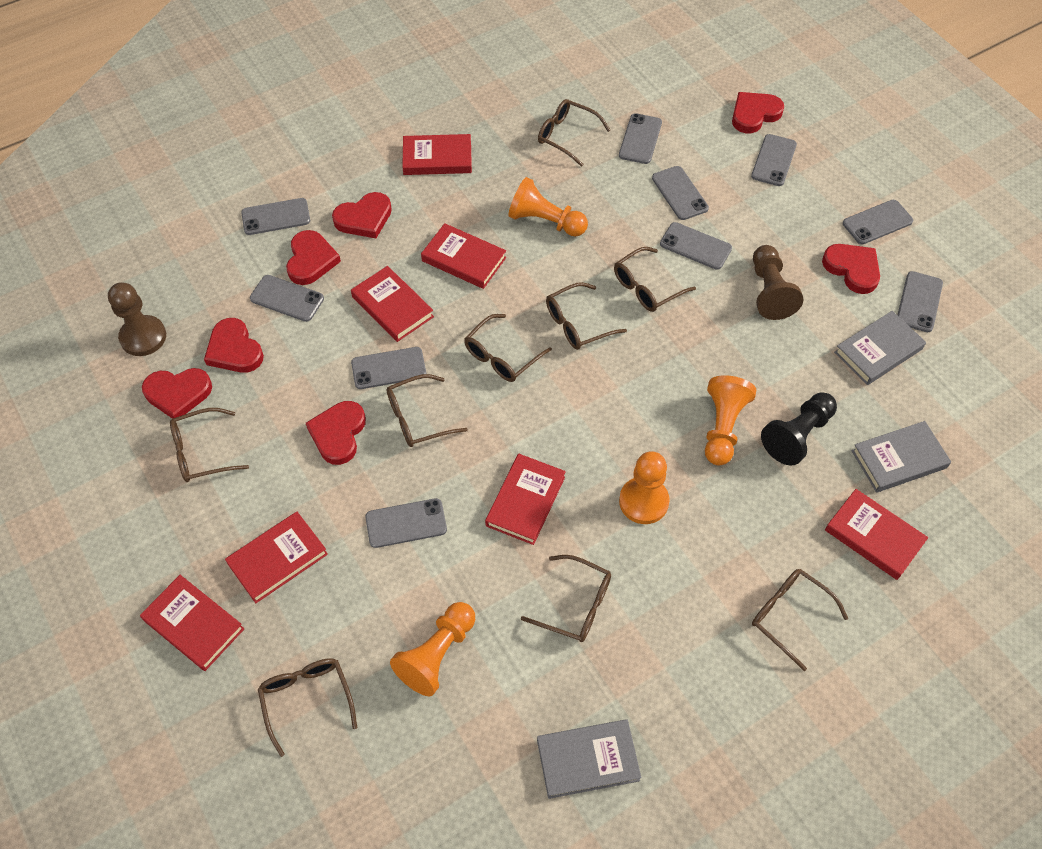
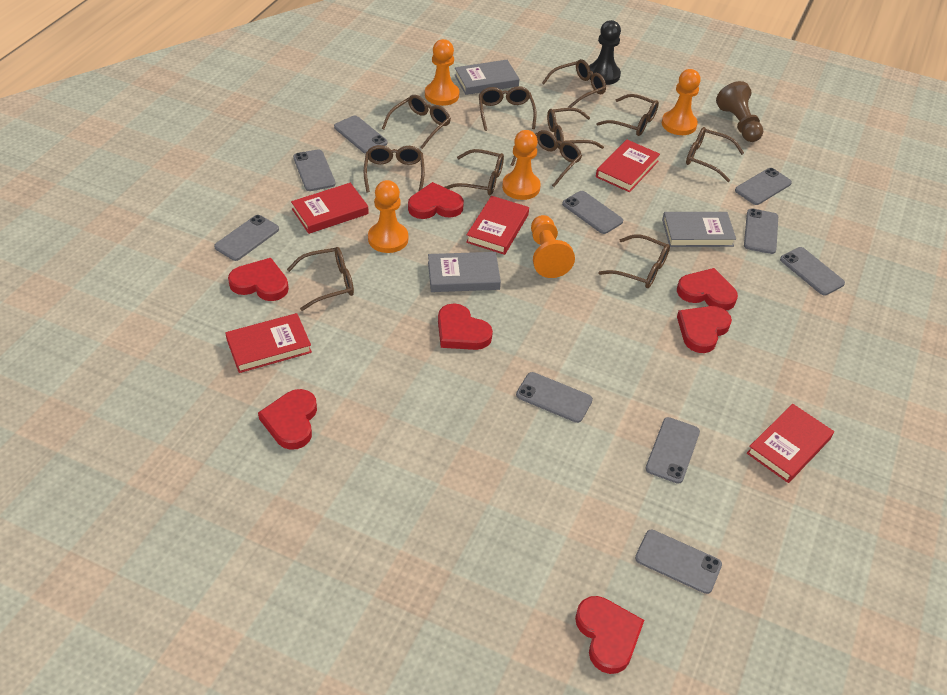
brown glasses: 9 -> 11
brown pawn: 2 -> 1
orange pawn: 4 -> 5
red book: 7 -> 5

